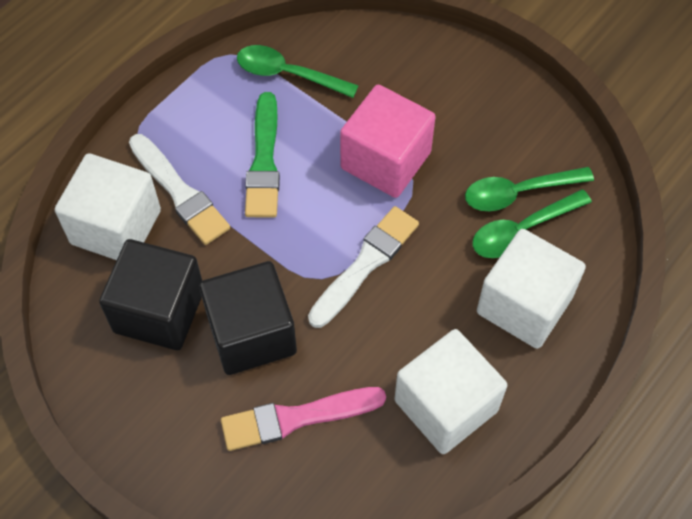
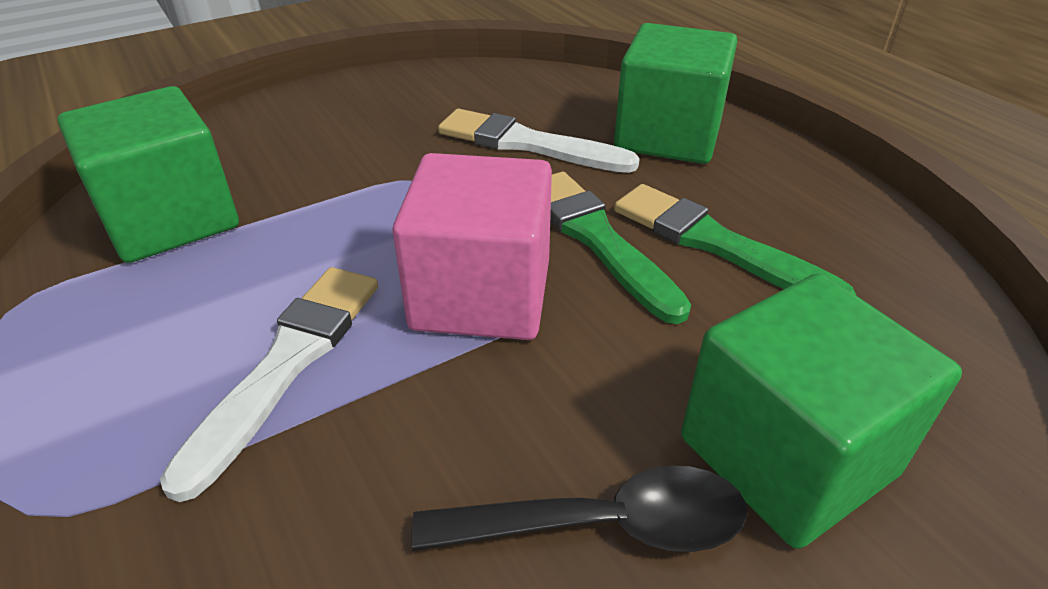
black cube: 2 -> 0
black spoon: 0 -> 1
green brush: 1 -> 2
green cube: 0 -> 3
green spoon: 3 -> 0
pink brush: 1 -> 0
white cube: 3 -> 0

